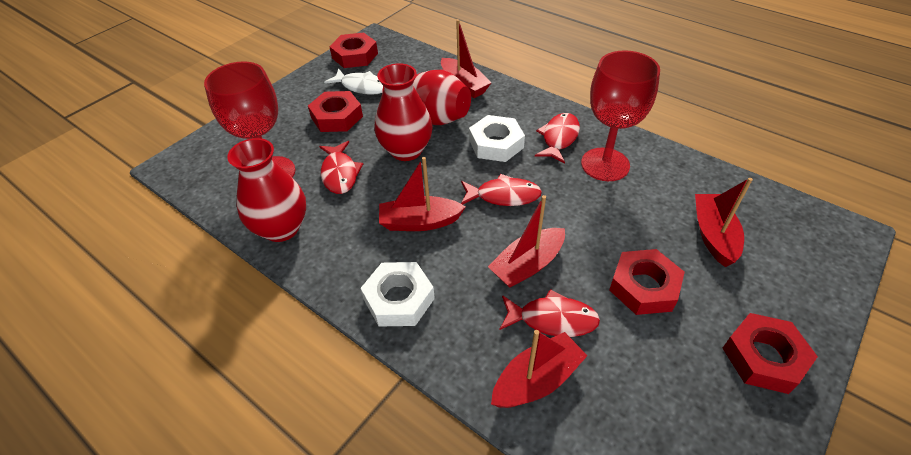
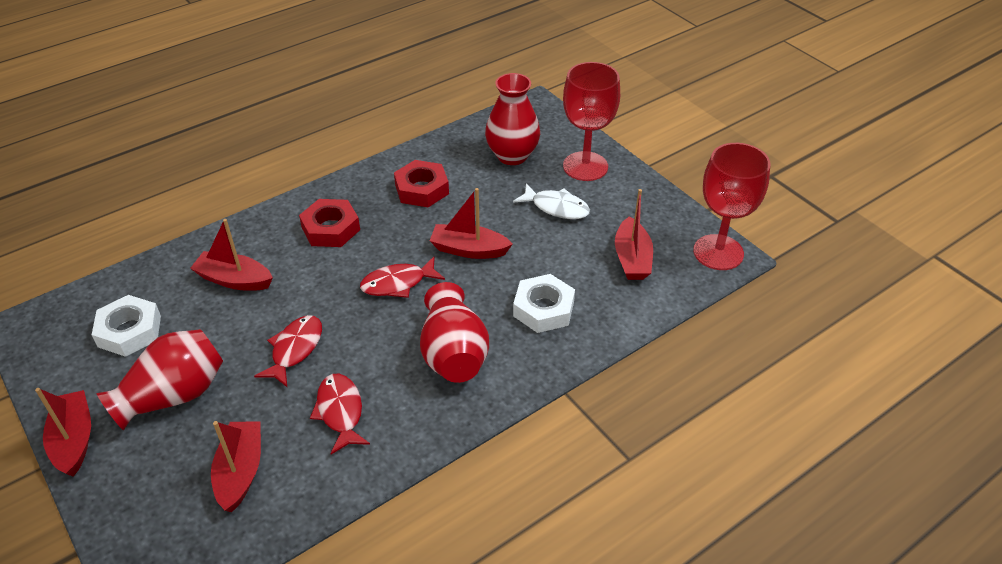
red fish: 4 -> 3
red nut: 4 -> 2

